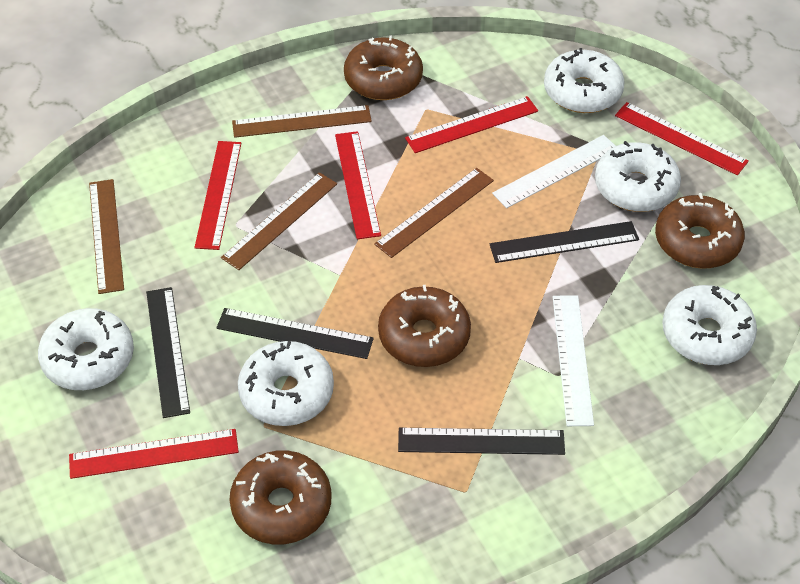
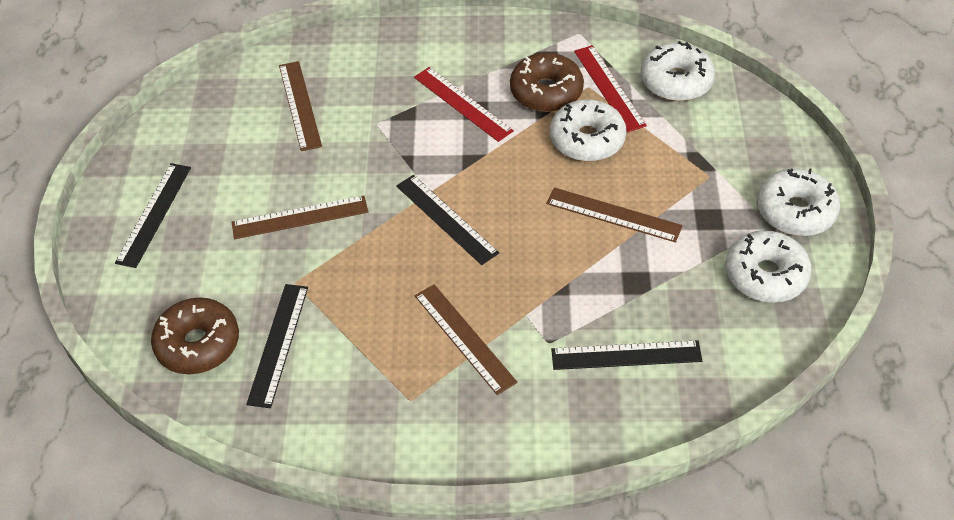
brown donut: 4 -> 2
red ruler: 5 -> 2
white donut: 5 -> 4
white ruler: 2 -> 0

